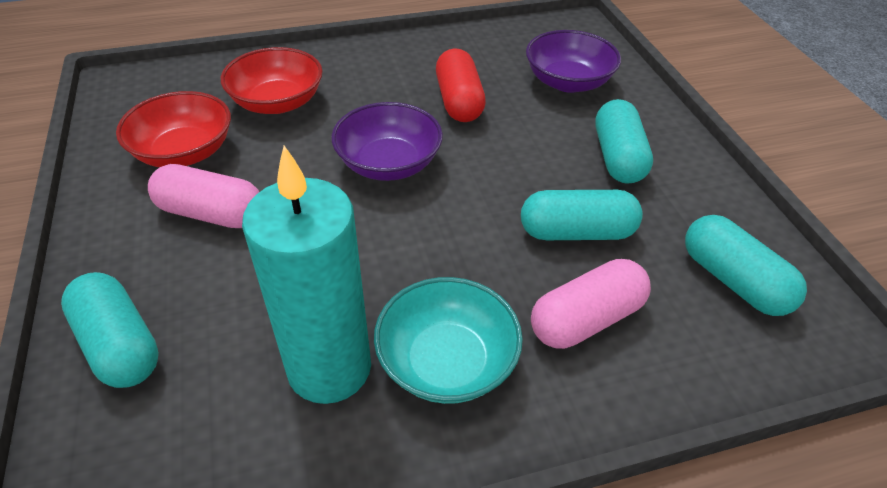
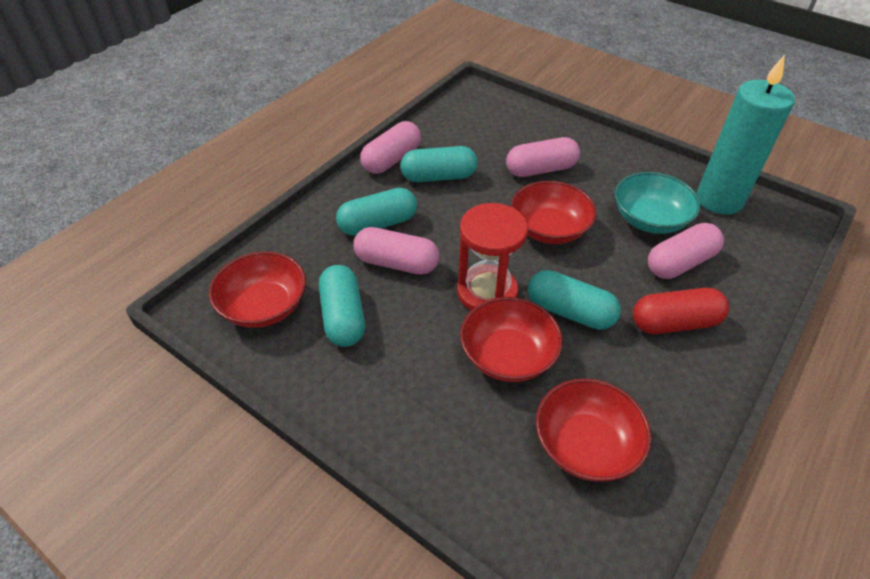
pink capsule: 2 -> 4
purple bowl: 2 -> 0
red bowl: 2 -> 4
red hourglass: 0 -> 1

